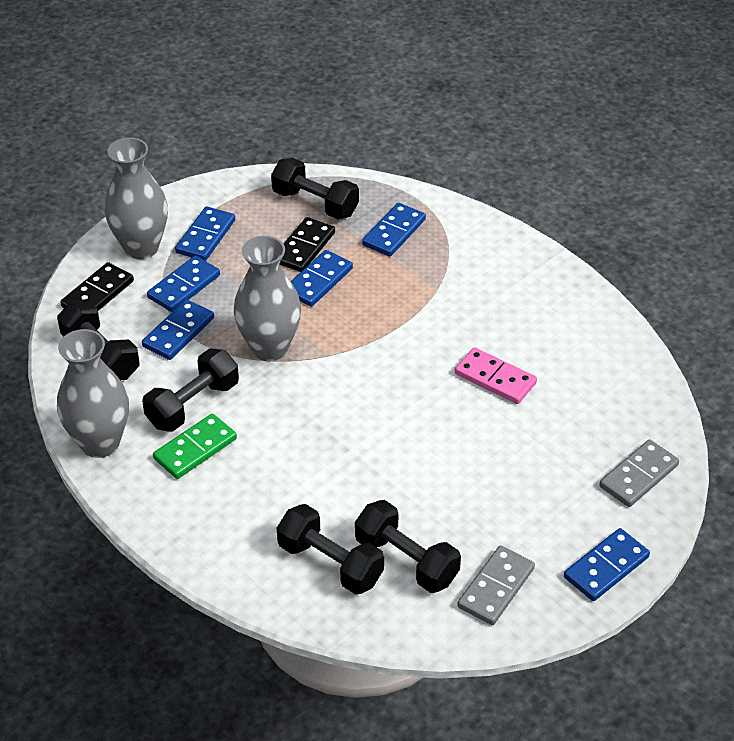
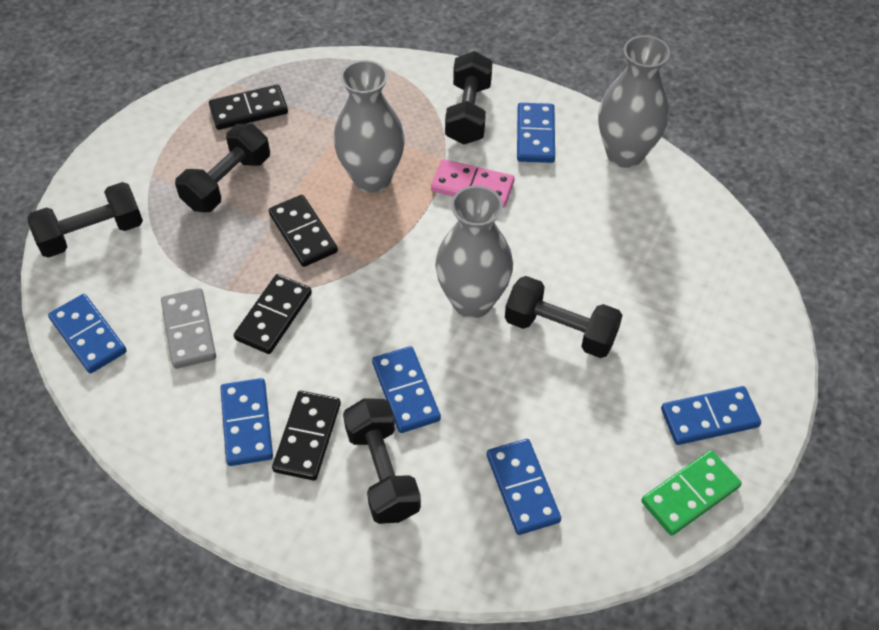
black domino: 2 -> 4
grey domino: 2 -> 1

